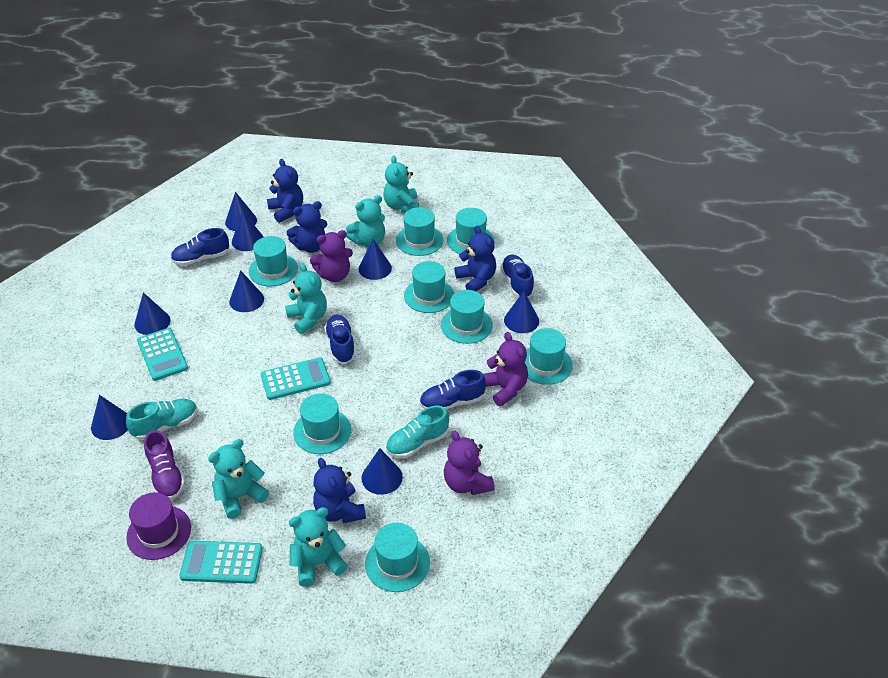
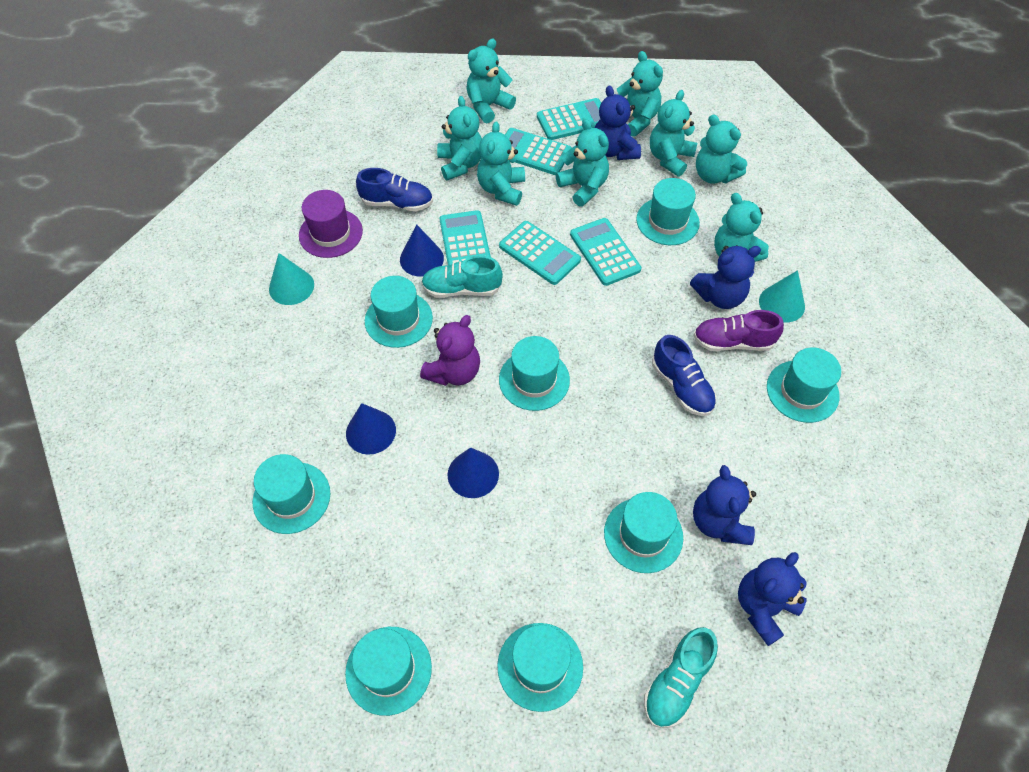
blue cone: 8 -> 3
blue shoe: 4 -> 2
purple teddy bear: 3 -> 1
turquoise calculator: 3 -> 5
turquoise cone: 0 -> 2
turquoise teddy bear: 5 -> 8

